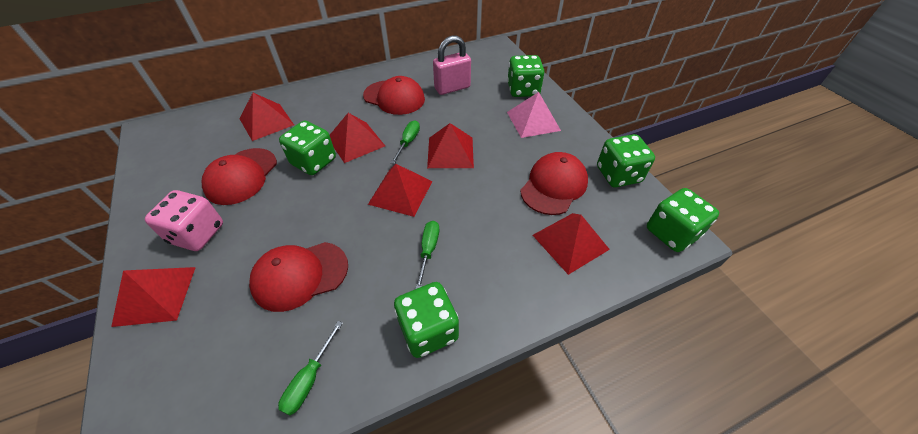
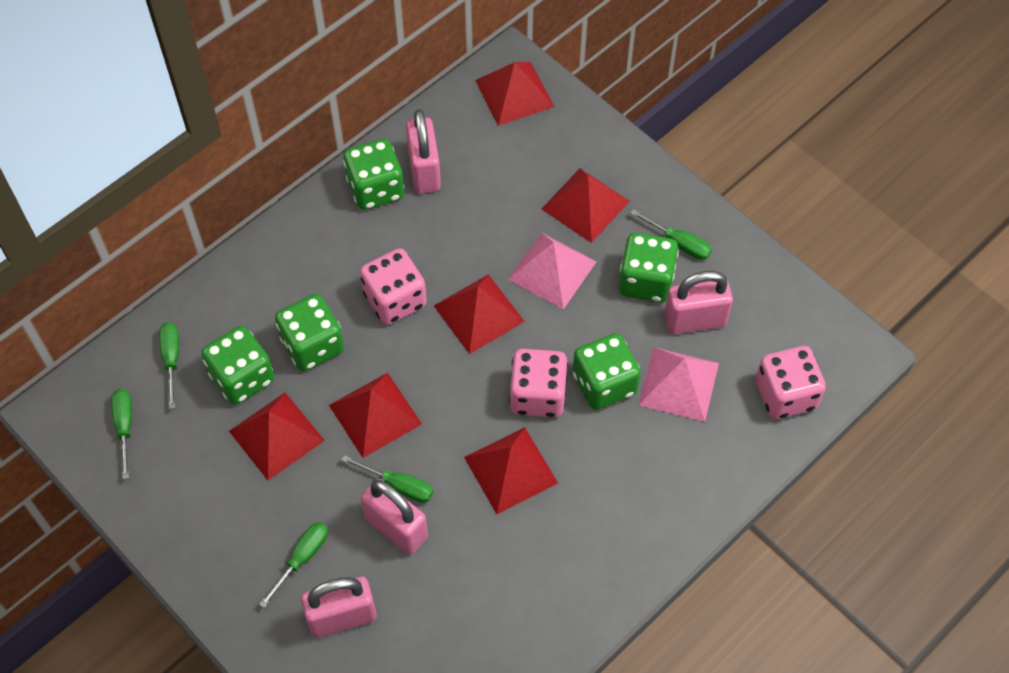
green screwdriver: 3 -> 5
pink dice: 1 -> 3
pink padlock: 1 -> 4
pink pyramid: 1 -> 2
red cap: 4 -> 0

